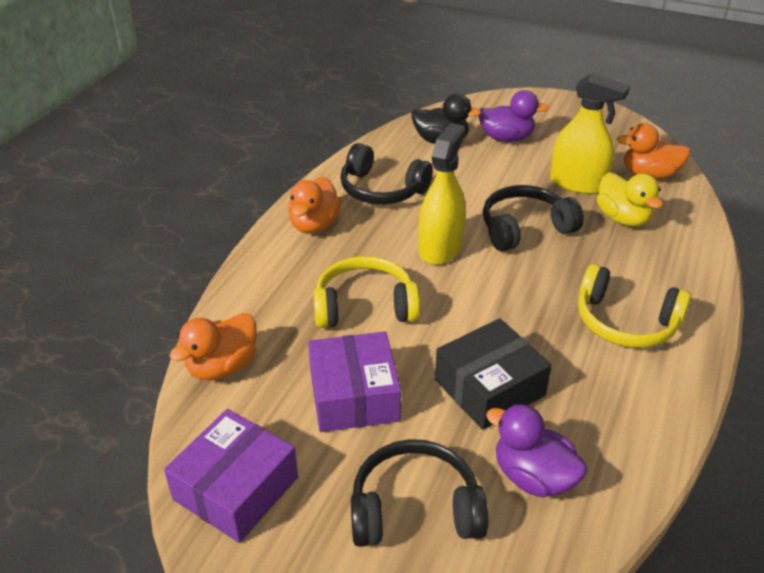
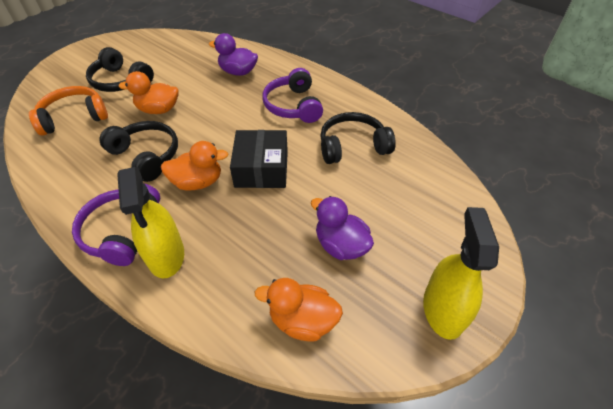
black duck: 1 -> 0
orange headphones: 0 -> 1
purple box: 2 -> 0
purple headphones: 0 -> 2
yellow duck: 1 -> 0
yellow headphones: 2 -> 0

